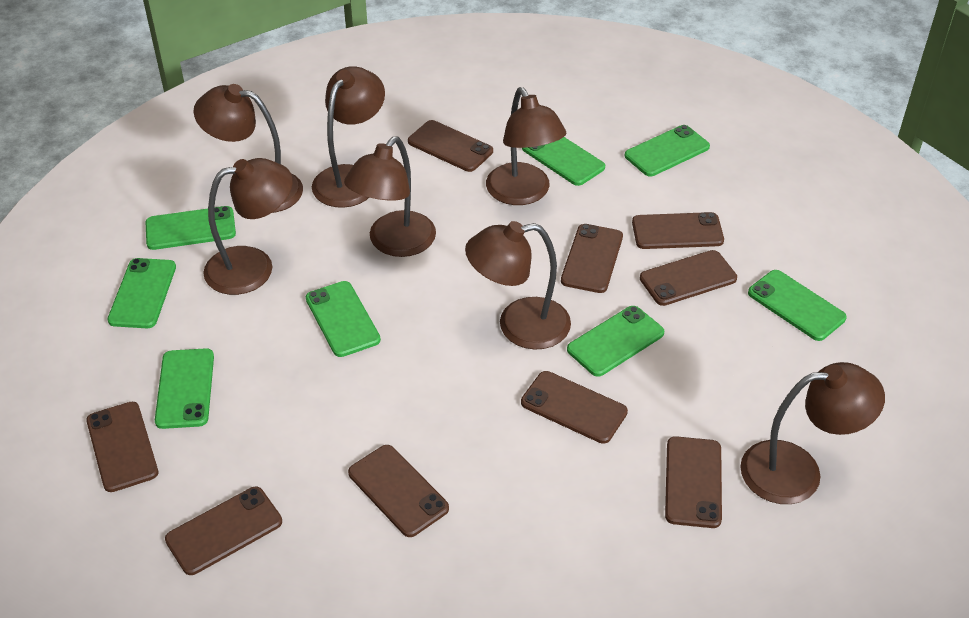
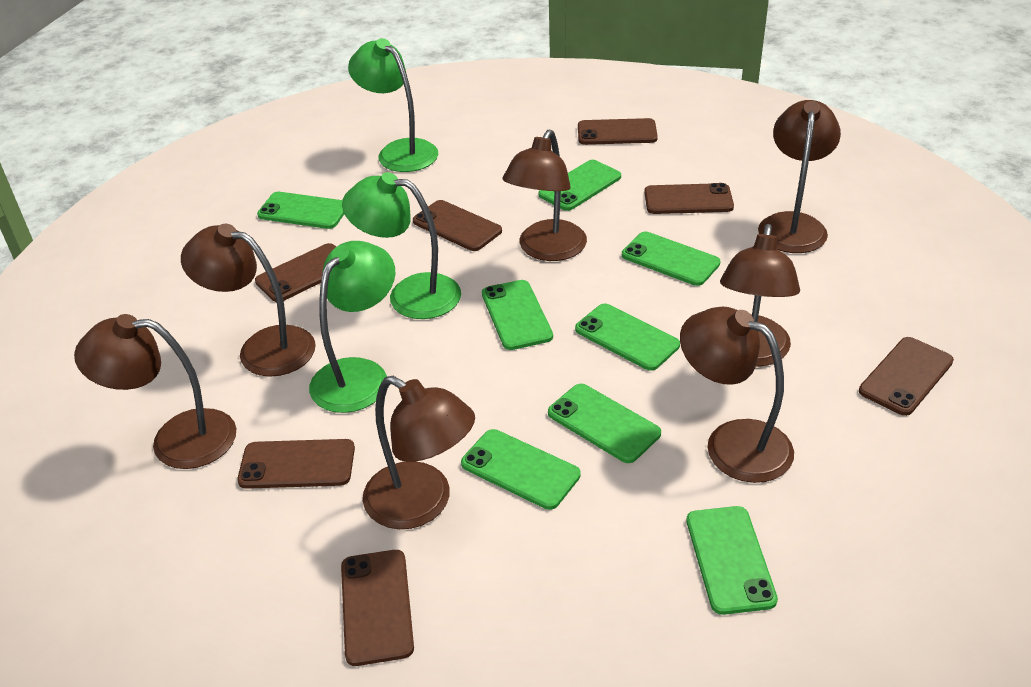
brown phone: 9 -> 7
green lamp: 0 -> 3

